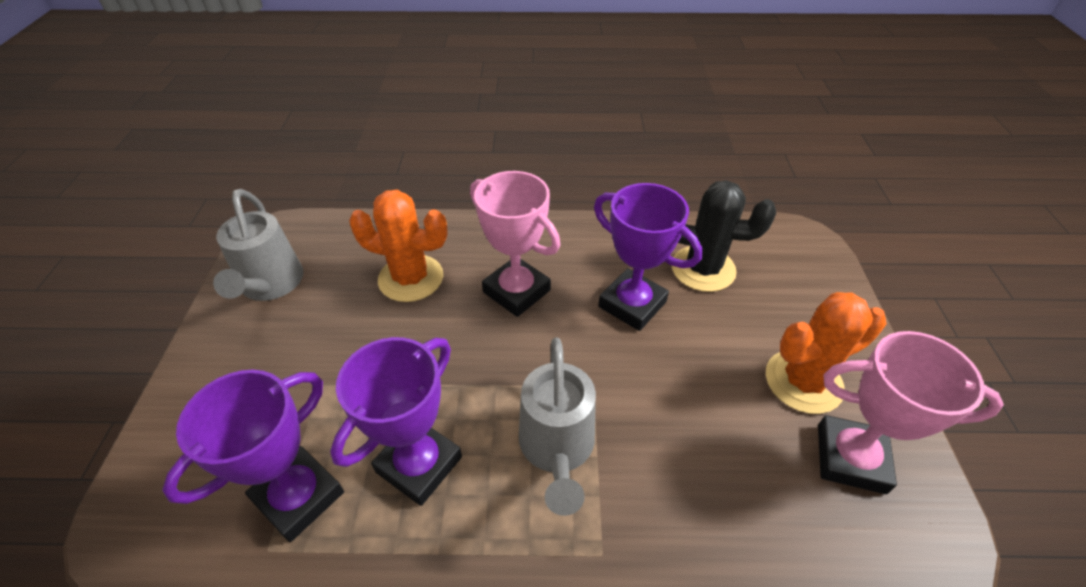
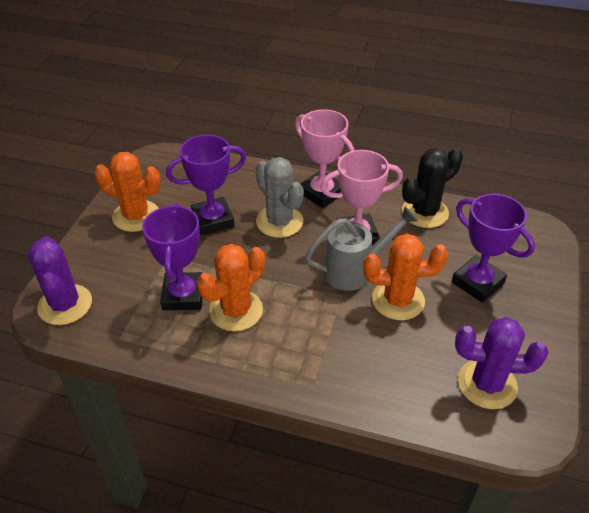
grey cactus: 0 -> 1
grey watering can: 2 -> 1
orange cactus: 2 -> 3
purple cactus: 0 -> 2

